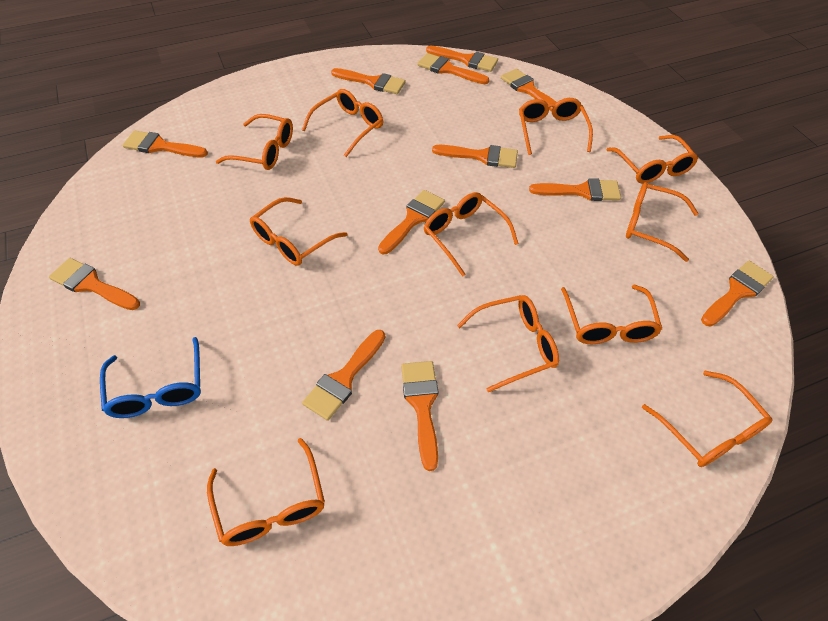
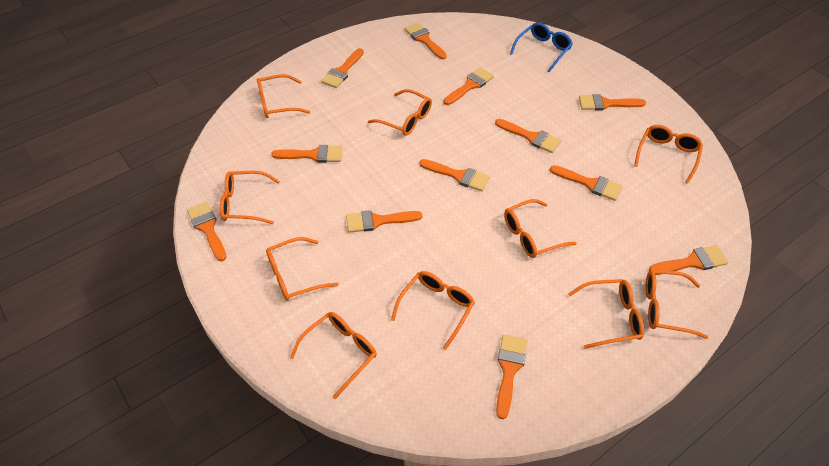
orange glasses: 11 -> 10

